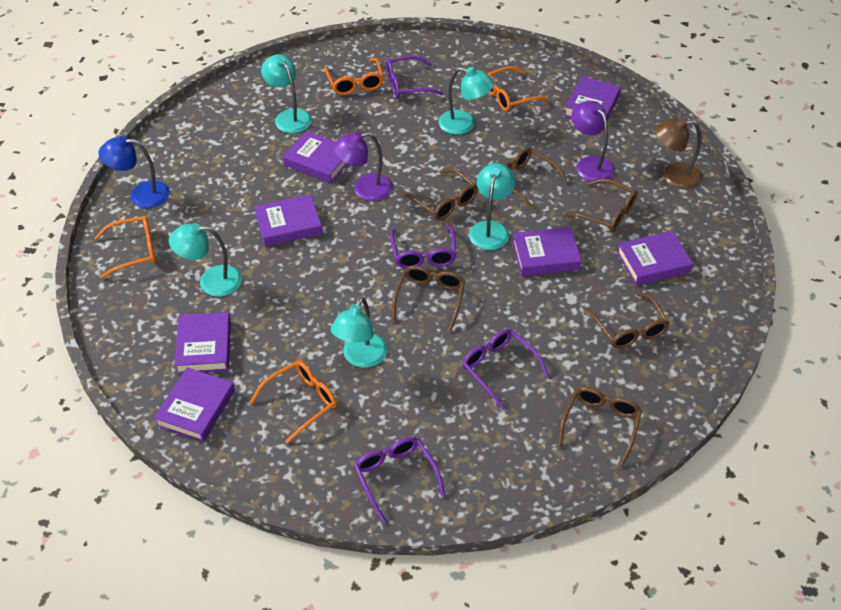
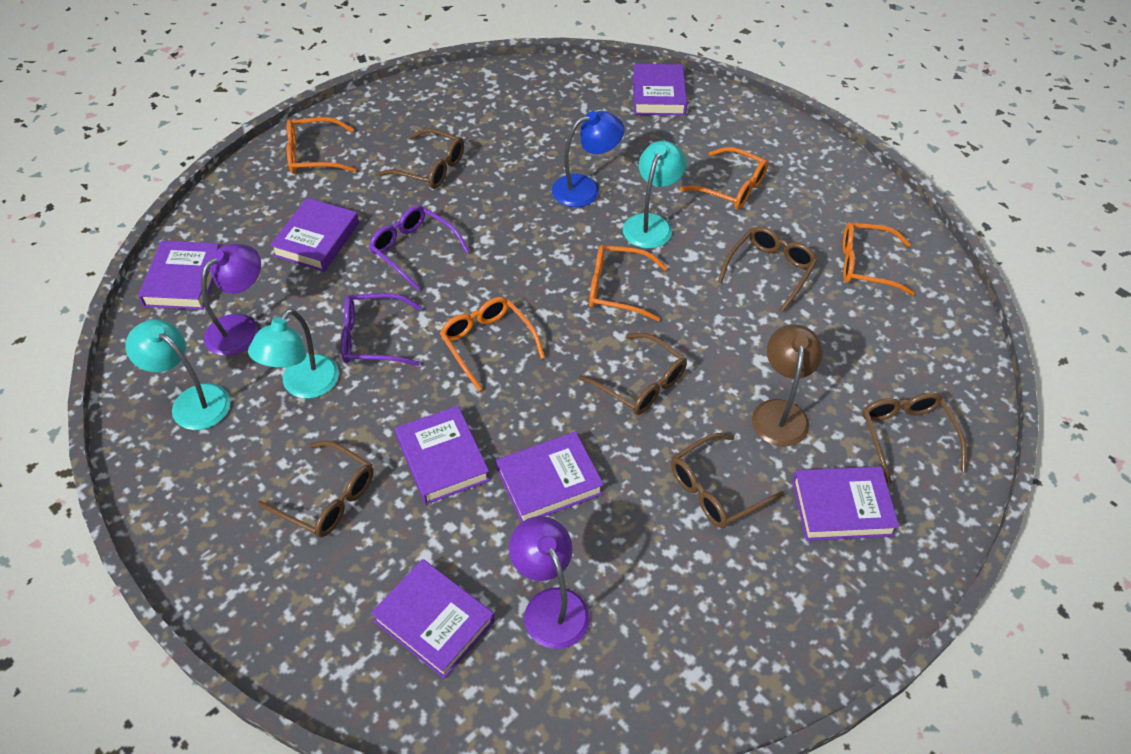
orange glasses: 4 -> 5
purple glasses: 4 -> 2
turquoise lamp: 5 -> 3

